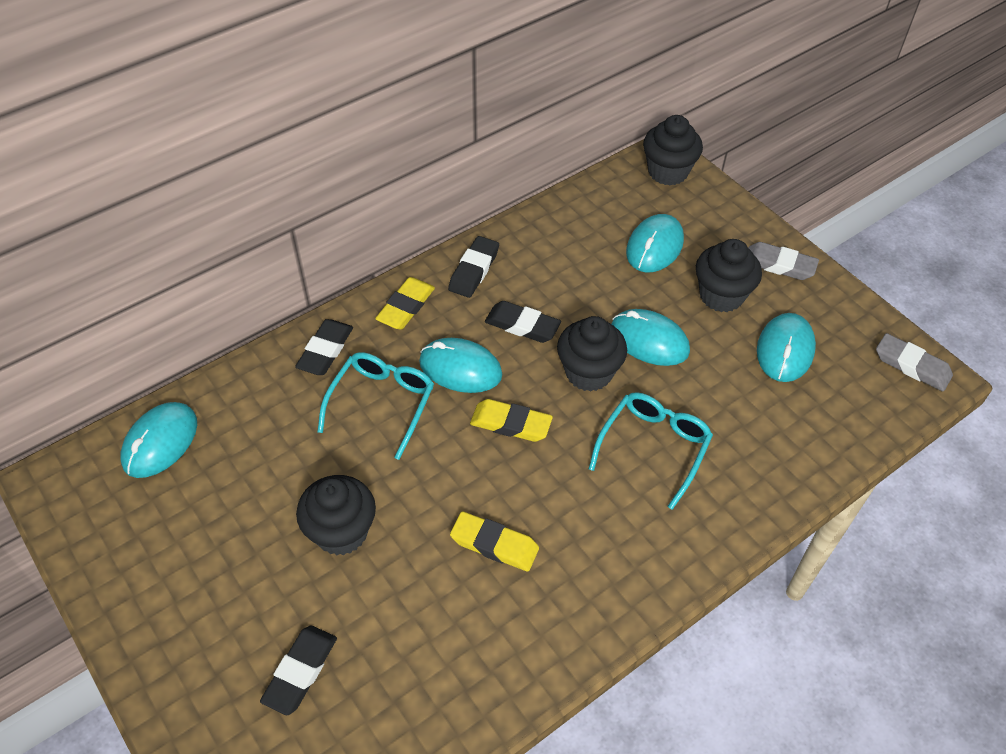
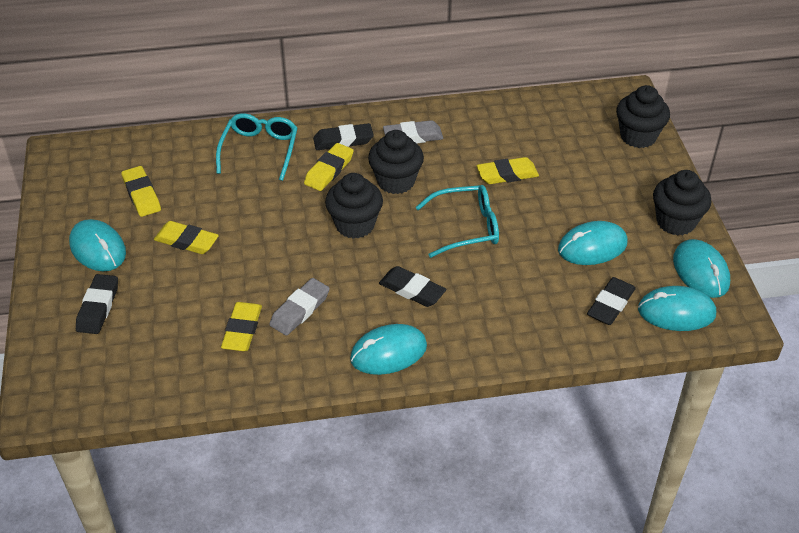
yellow eraser: 3 -> 5

